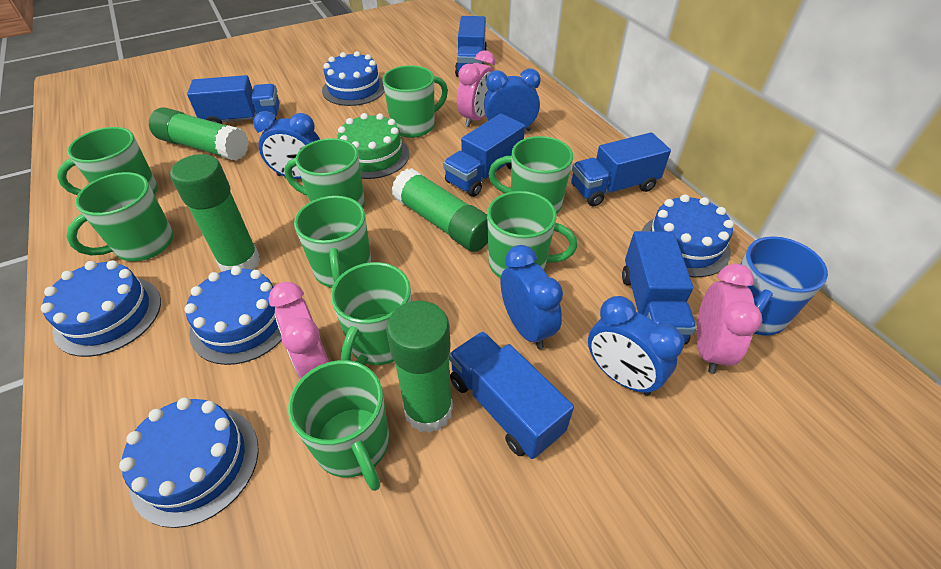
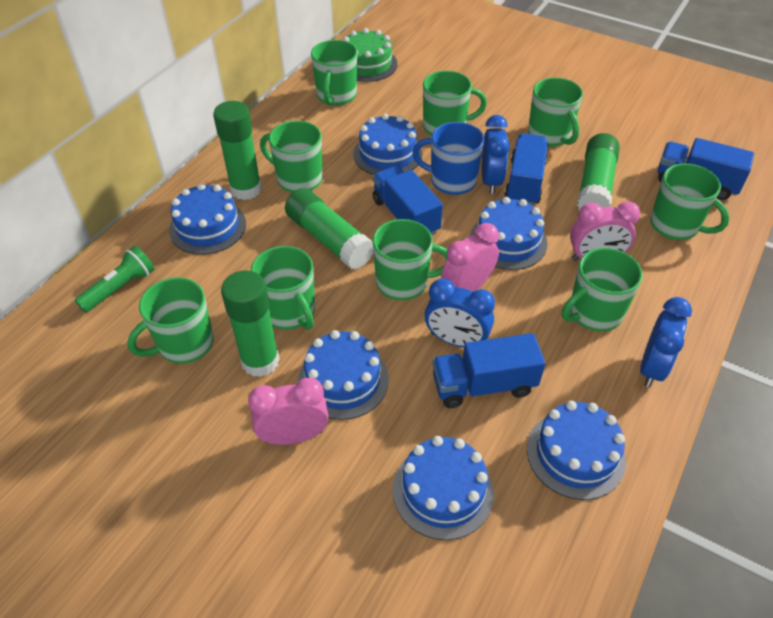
blue cake: 5 -> 6
blue clock: 4 -> 3
blue truck: 6 -> 4
green flashlight: 0 -> 1

